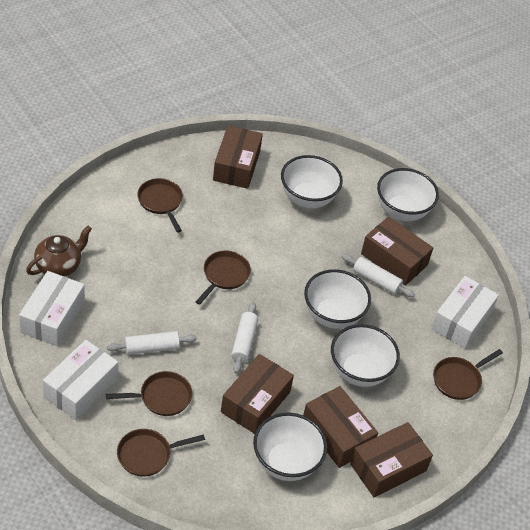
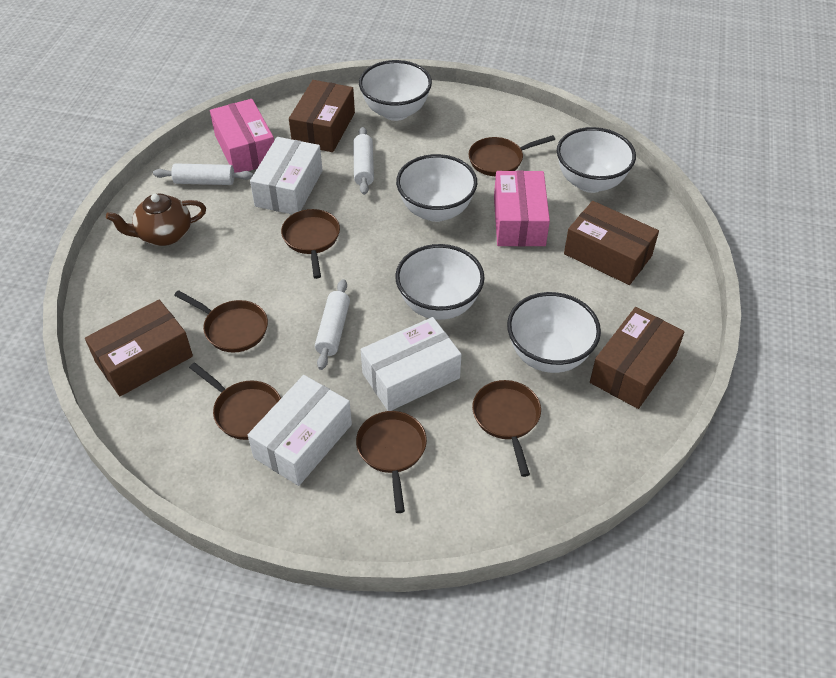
brown box: 5 -> 4
brown pan: 5 -> 6
pink box: 0 -> 2

